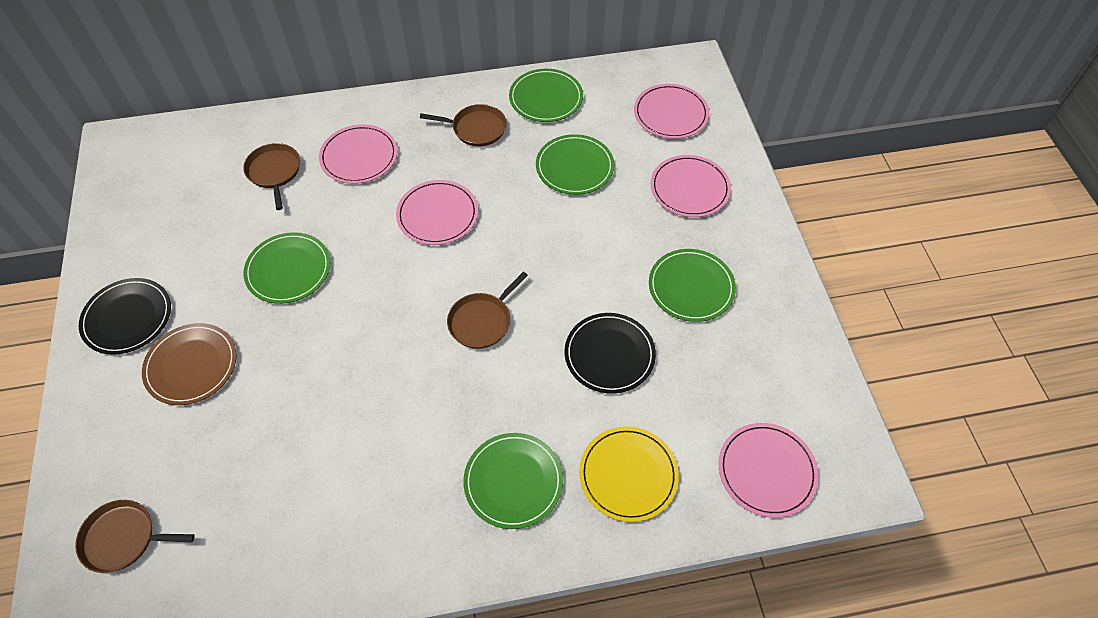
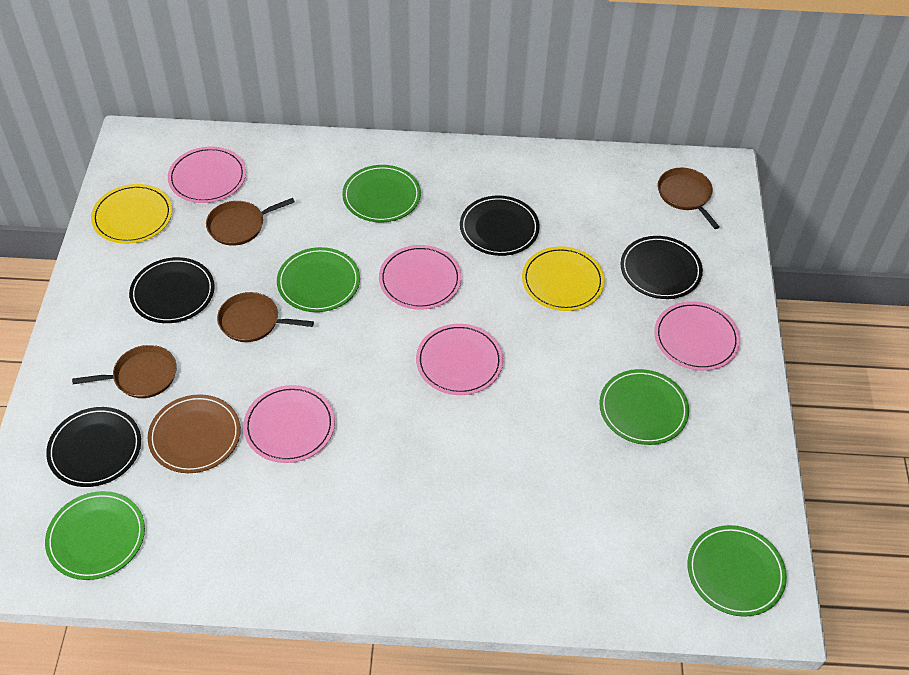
black plate: 2 -> 4
yellow plate: 1 -> 2

